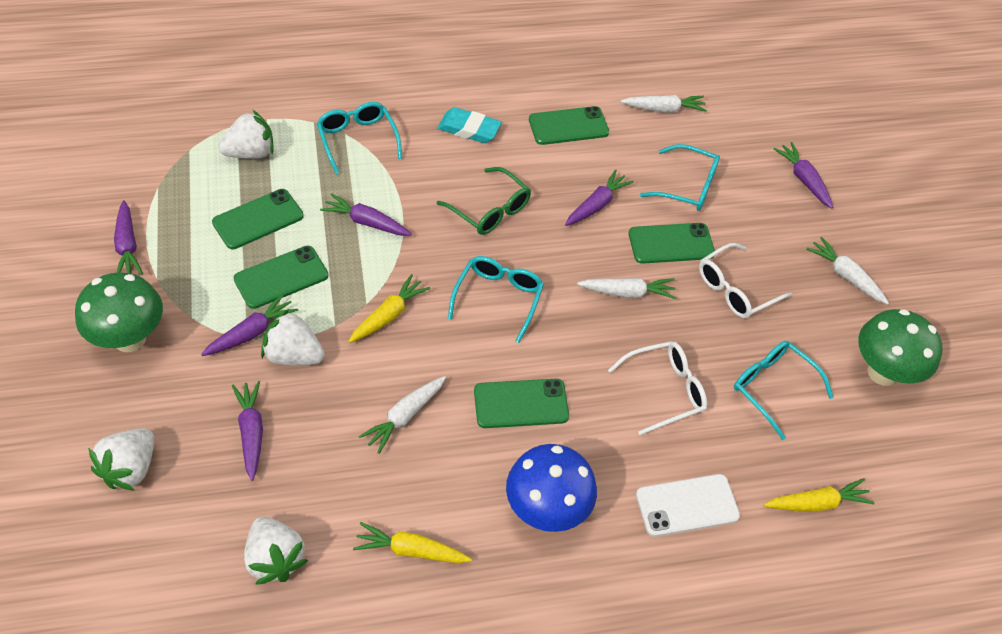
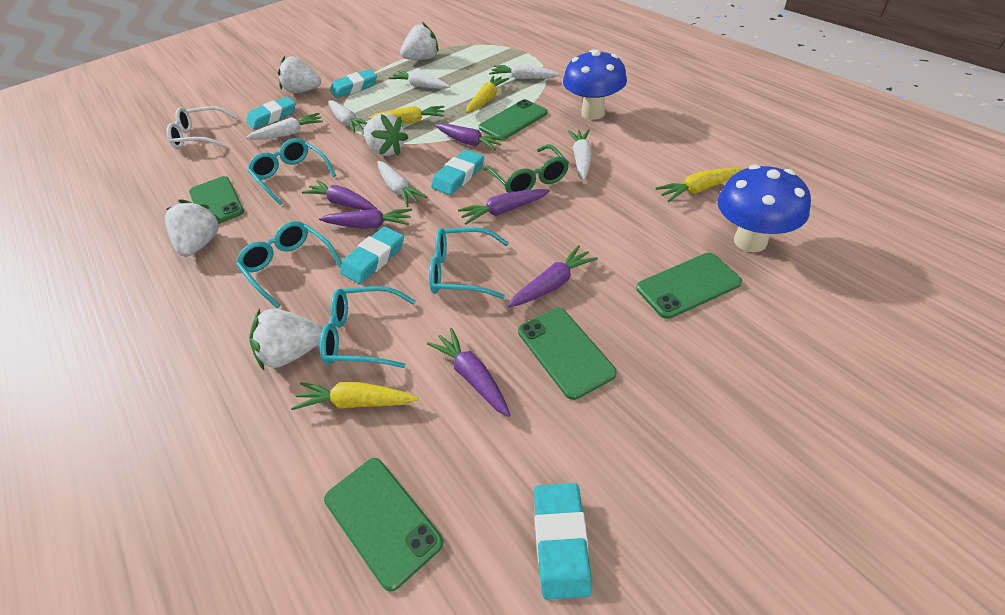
blue mushroom: 1 -> 2
green mushroom: 2 -> 0
turquoise eraser: 1 -> 5
white carrot: 4 -> 6
white glasses: 2 -> 1
white phone: 1 -> 0
white strawberry: 4 -> 5
yellow carrot: 3 -> 4

